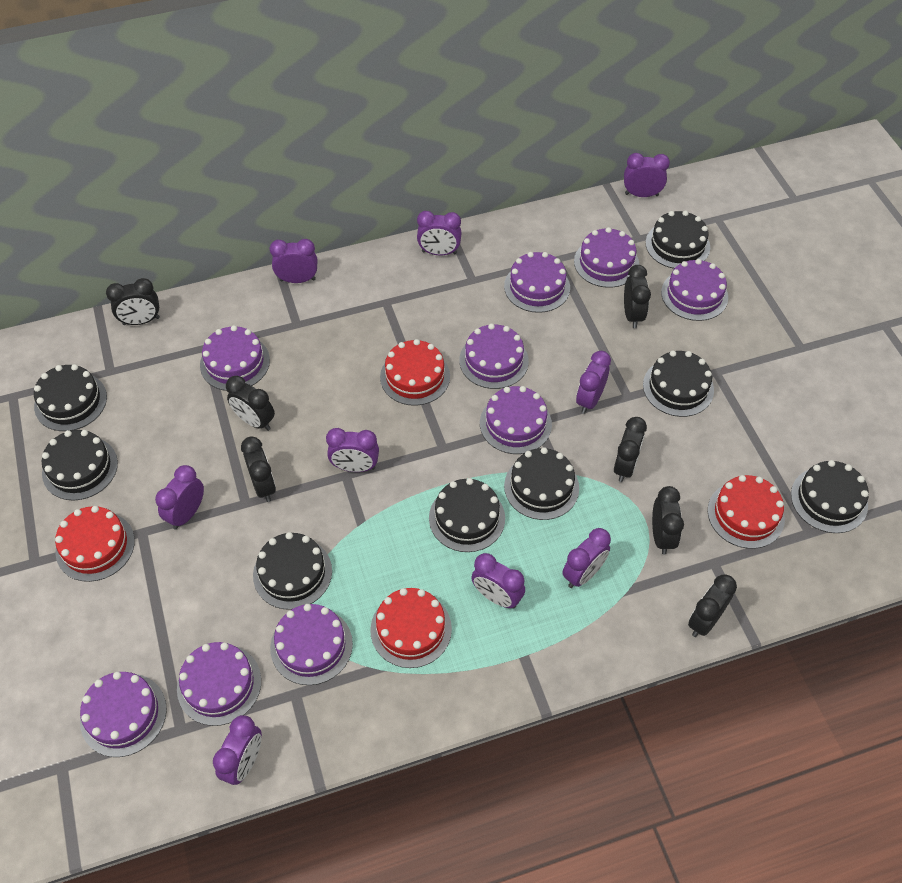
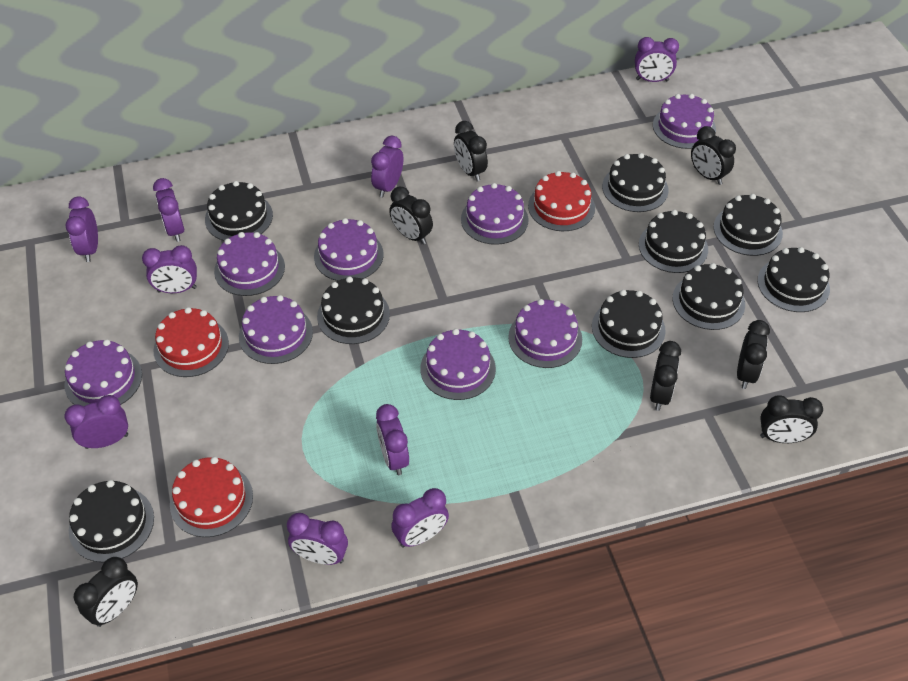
black cake: 8 -> 9
purple cake: 9 -> 8
red cake: 4 -> 3

